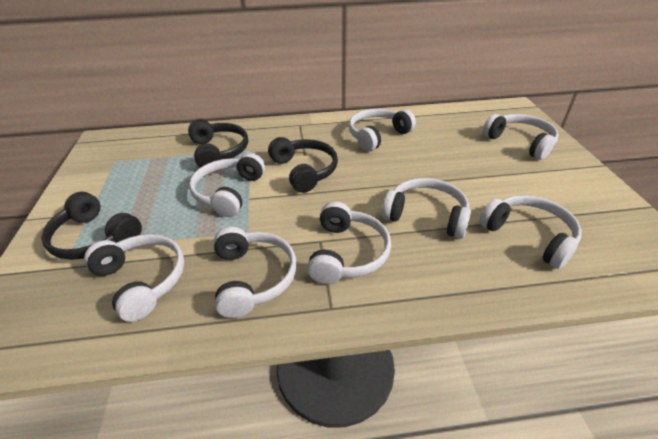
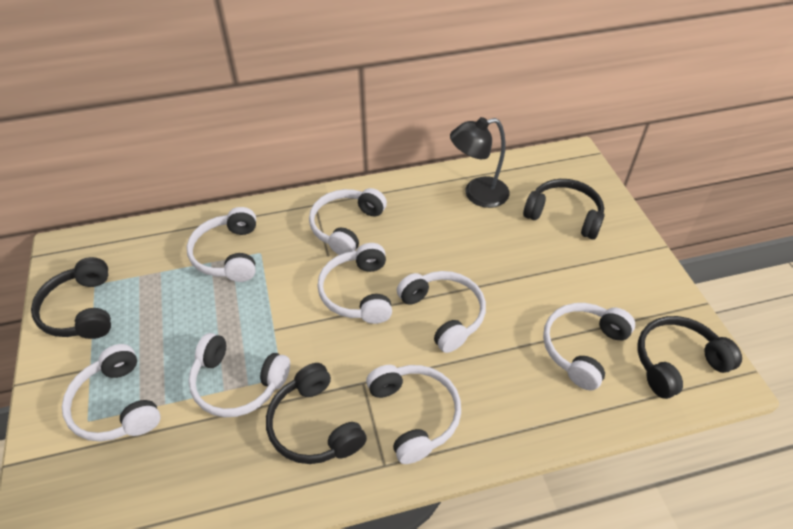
black headphones: 3 -> 4
black lamp: 0 -> 1

